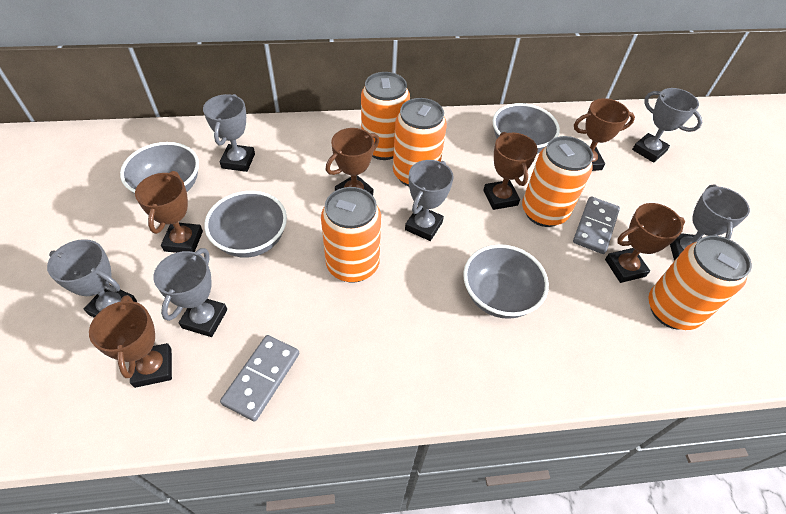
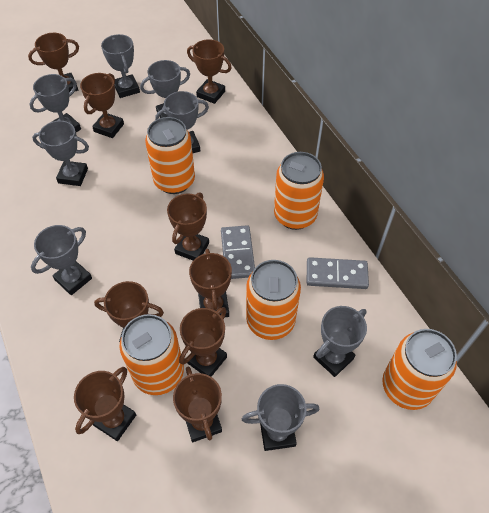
brown trophy: 6 -> 9
grey bowl: 4 -> 0
grey trophy: 6 -> 8

